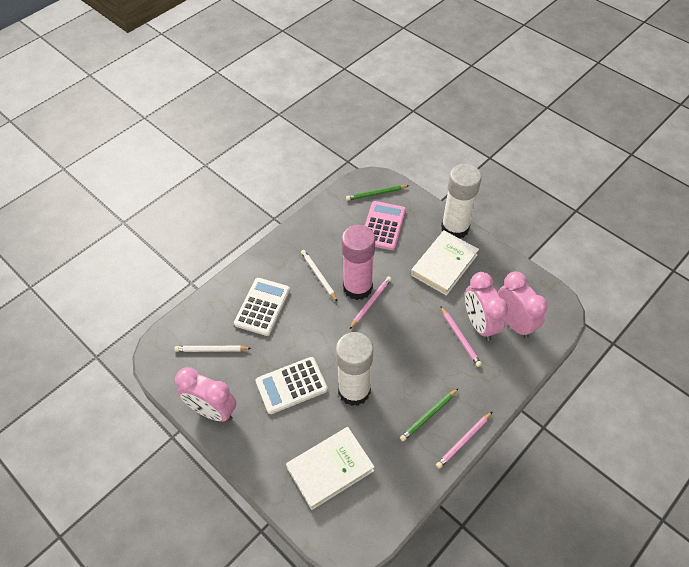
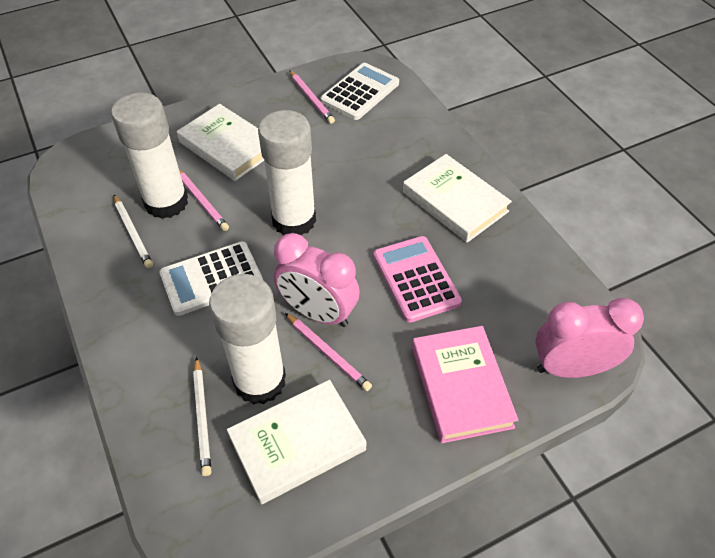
green pencil: 2 -> 0
pink book: 0 -> 1
pink clock: 3 -> 2
pink glue stick: 1 -> 0
white book: 2 -> 3
white glue stick: 2 -> 3

